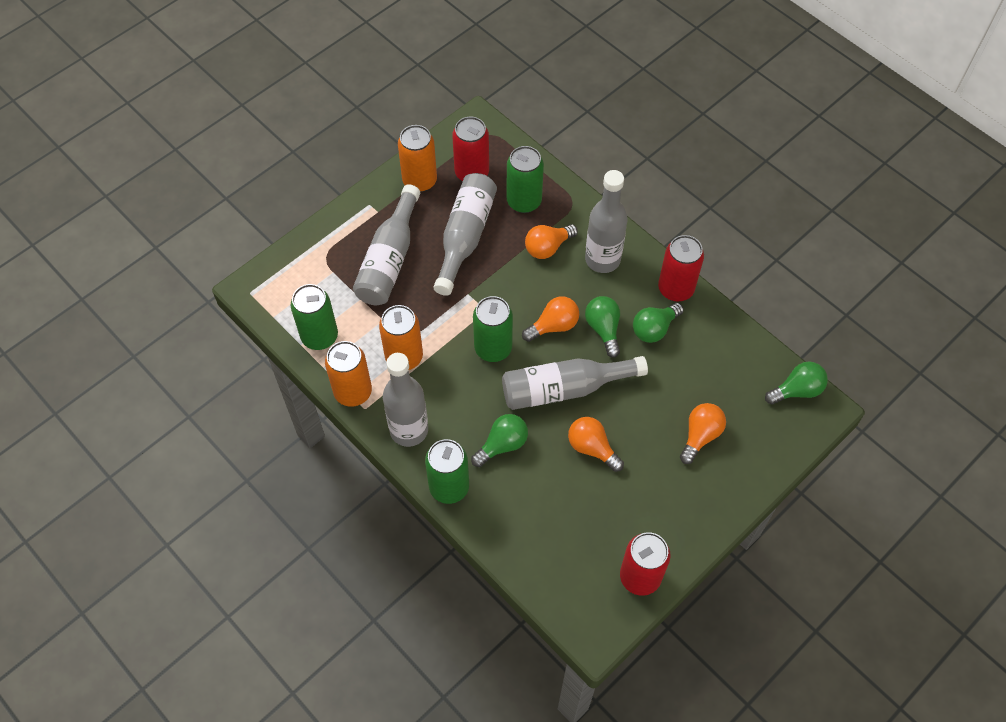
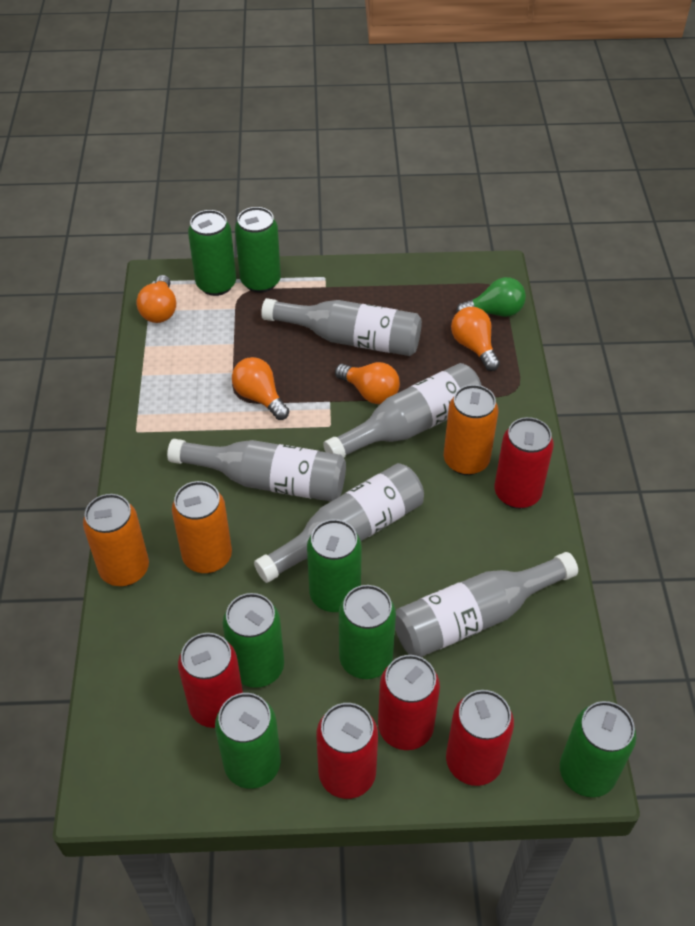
green can: 4 -> 7
green light bulb: 4 -> 1
red can: 3 -> 5

